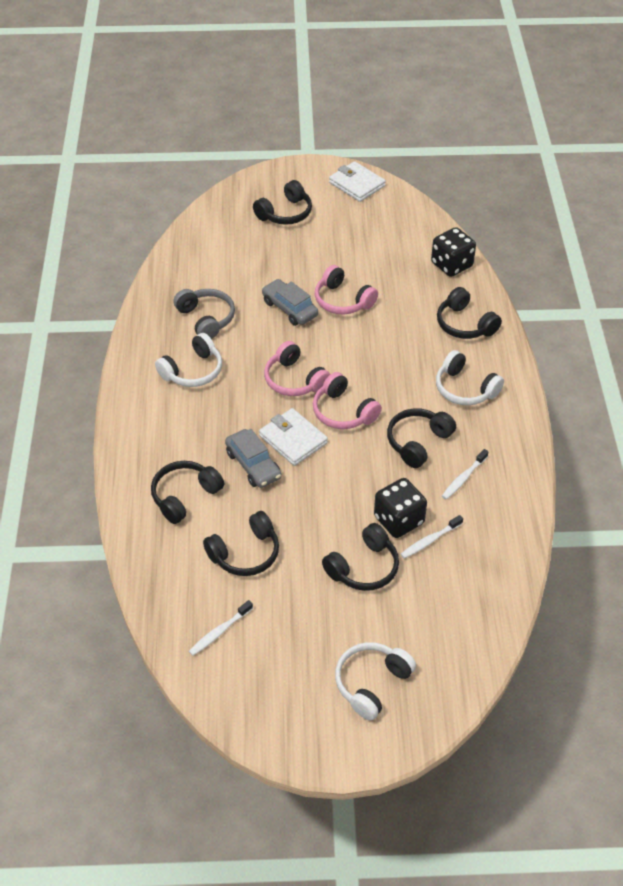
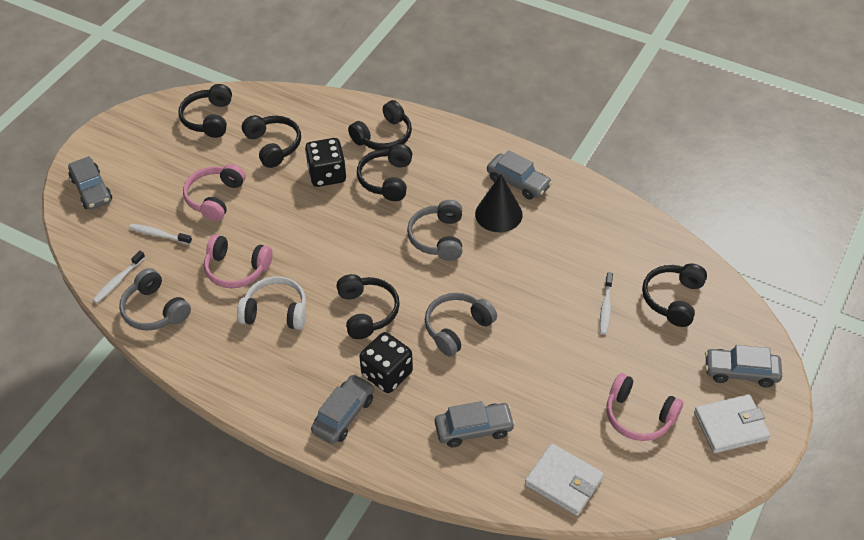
black cone: 0 -> 1
grey car: 2 -> 5
grey headphones: 1 -> 3
white headphones: 3 -> 1

